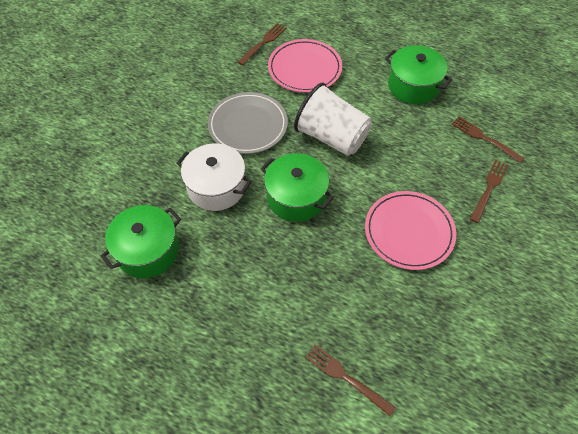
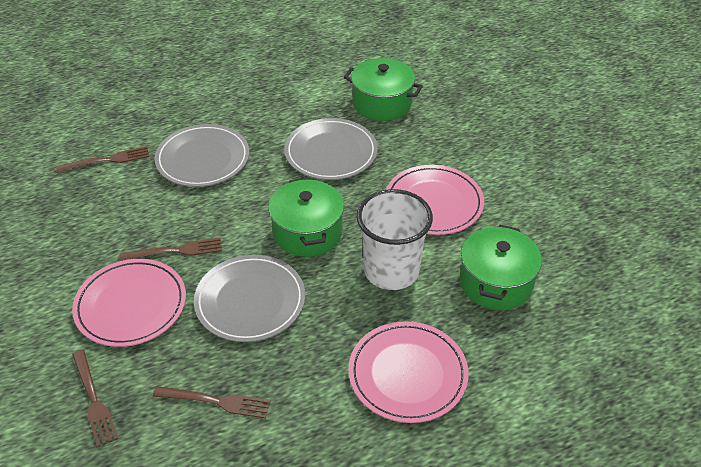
grey plate: 1 -> 3
pink plate: 2 -> 3
white pot: 1 -> 0

